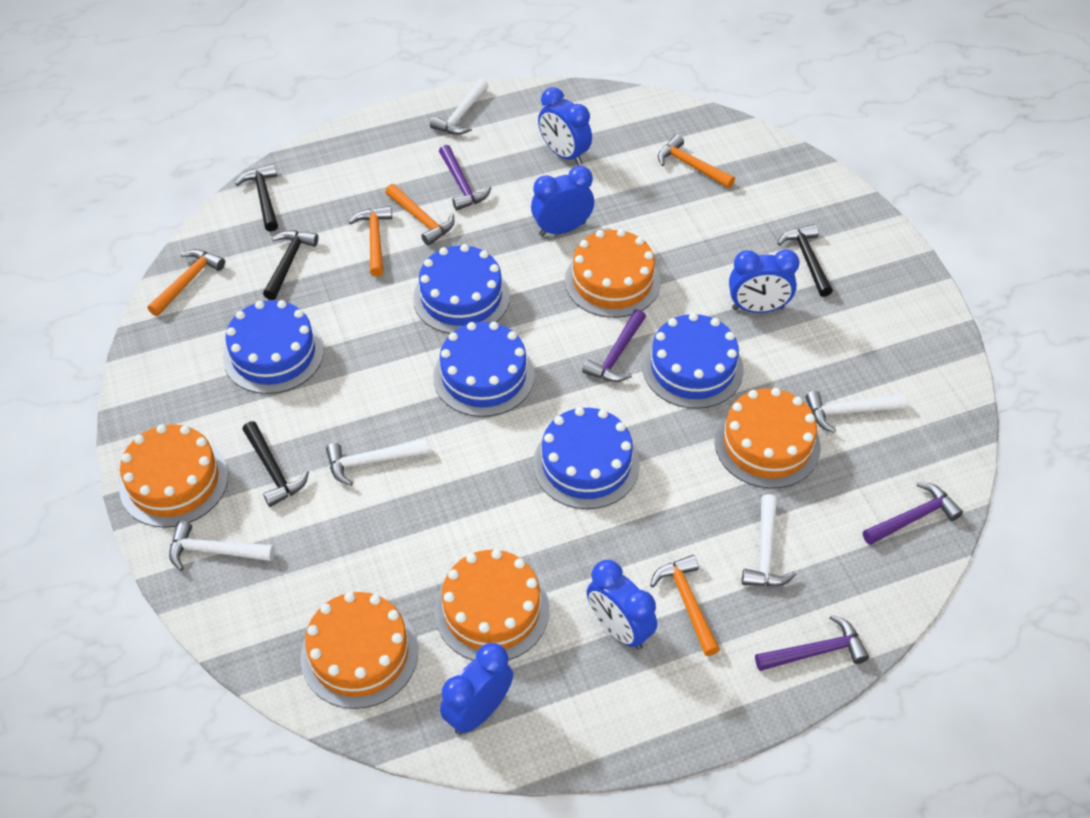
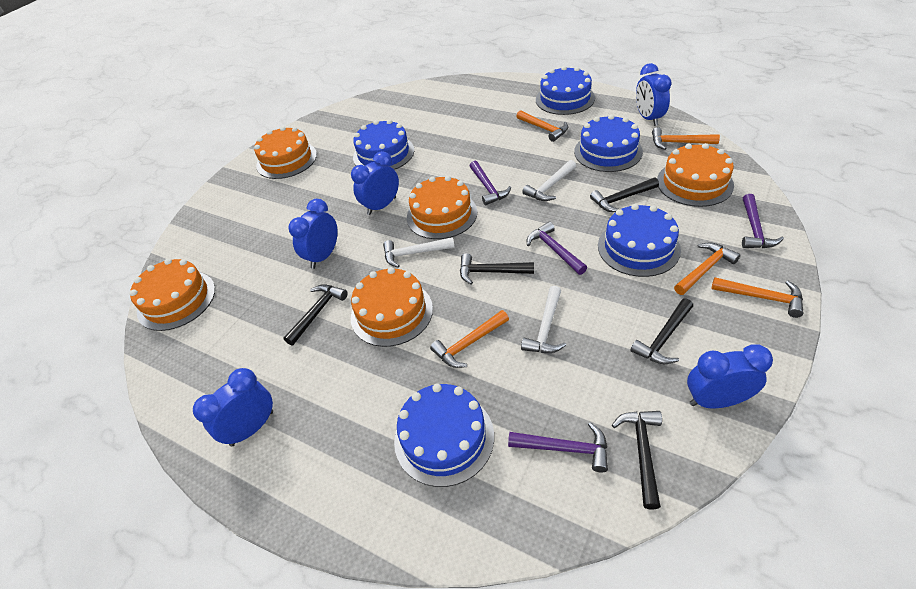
black hammer: 4 -> 5
white hammer: 5 -> 3

